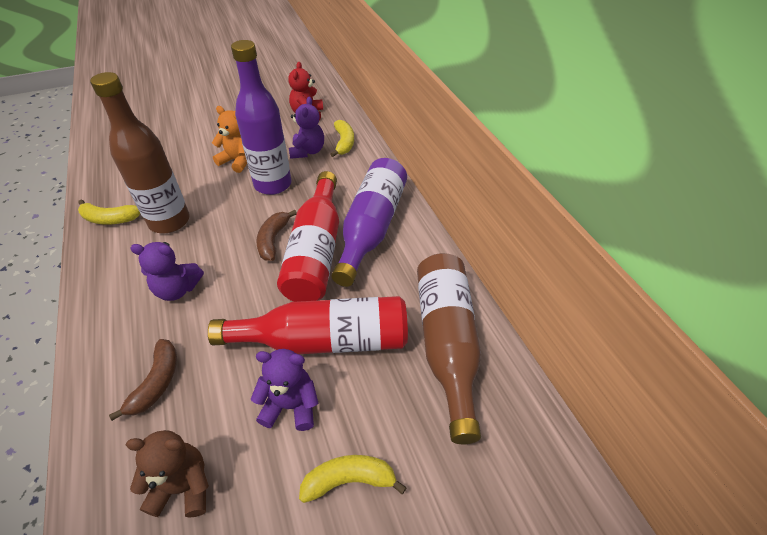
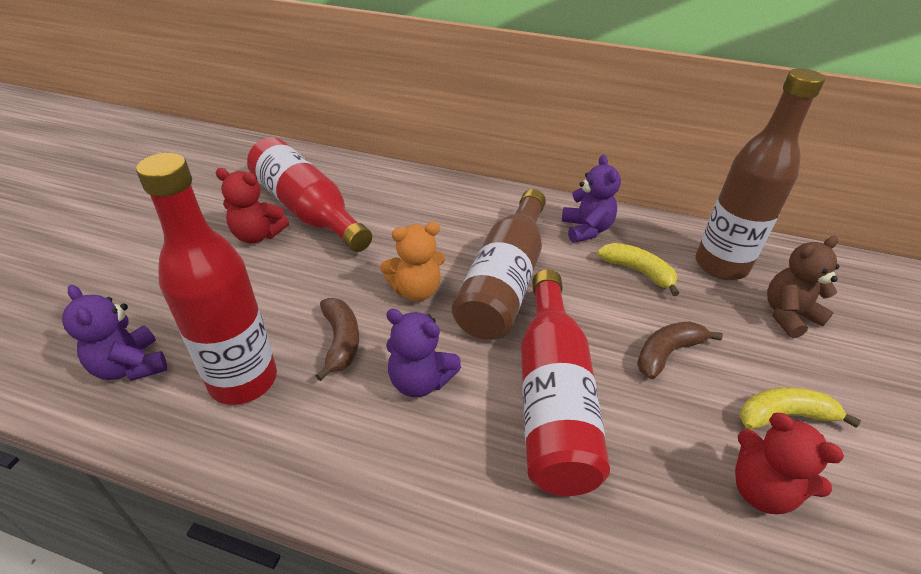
purple bottle: 2 -> 0
red bottle: 2 -> 3
red teddy bear: 1 -> 2
yellow banana: 3 -> 2

